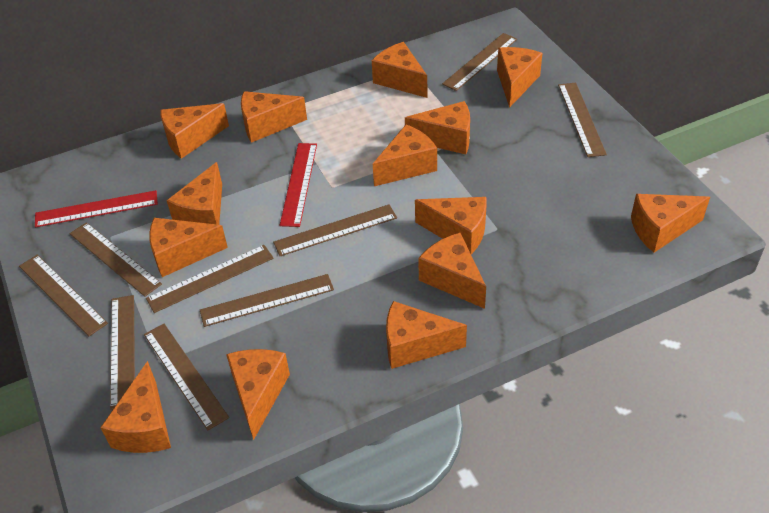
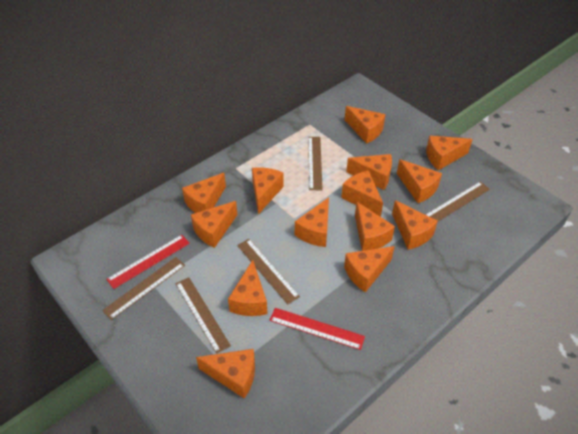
brown ruler: 9 -> 5

